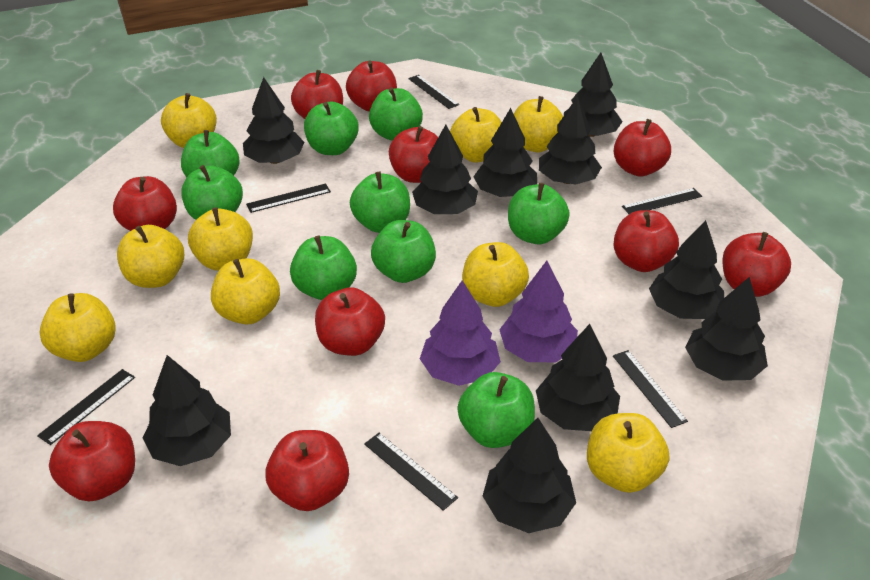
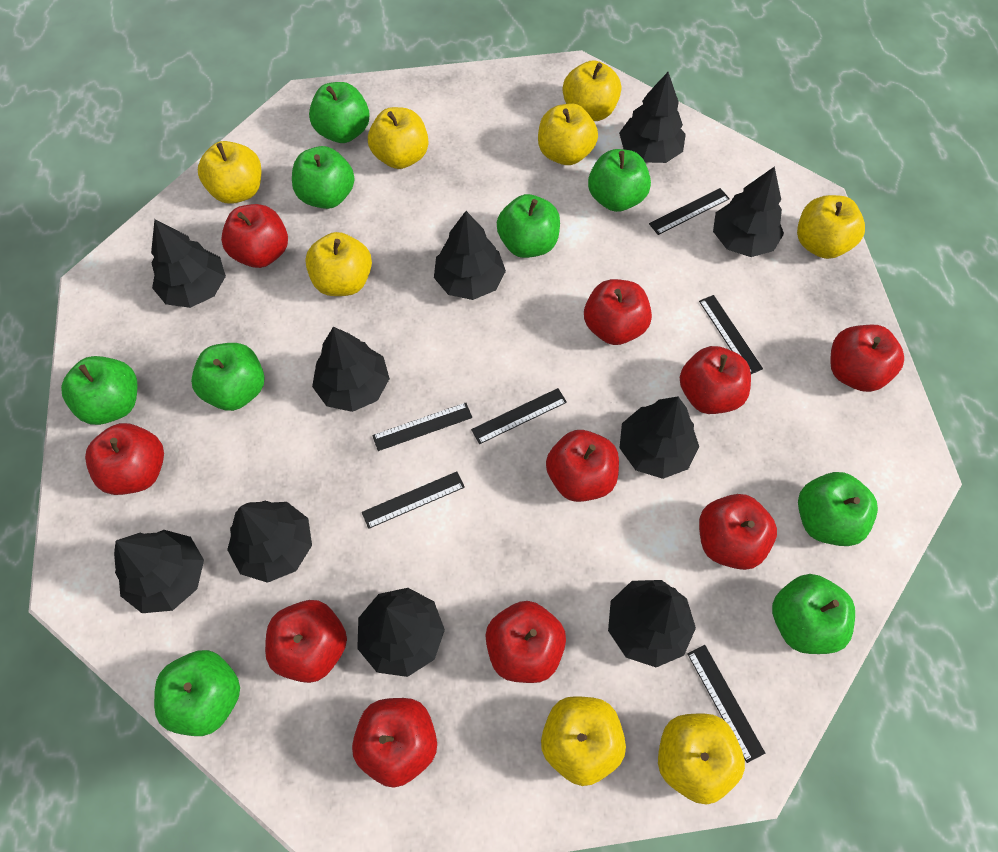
purple tree: 2 -> 0
yellow apple: 9 -> 8

